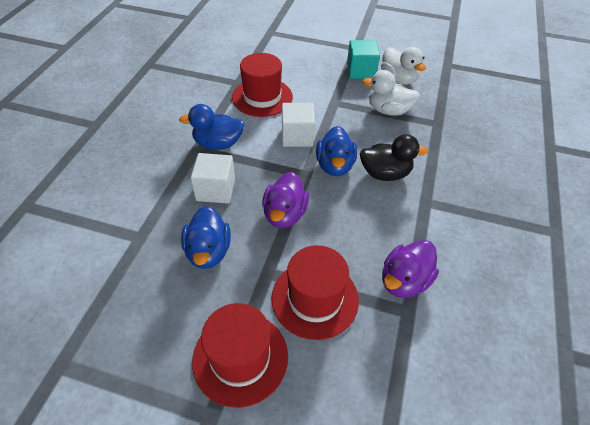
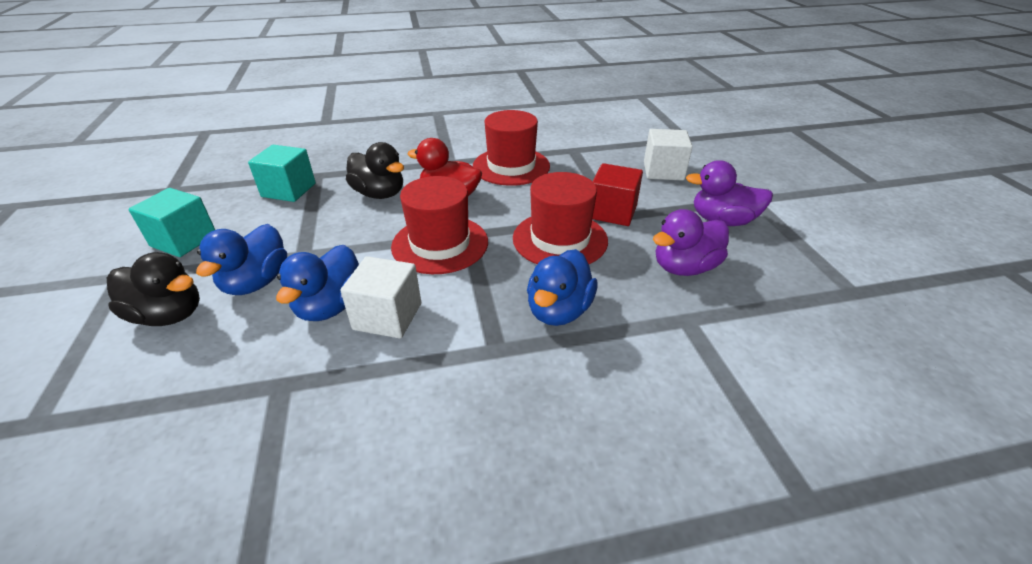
black duck: 1 -> 2
red cube: 0 -> 1
red duck: 0 -> 1
turquoise cube: 1 -> 2
white duck: 2 -> 0

